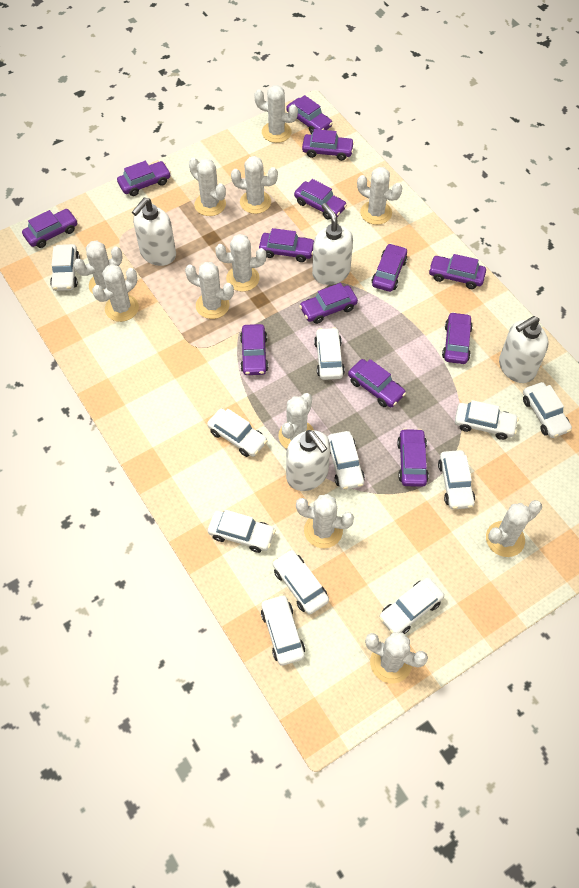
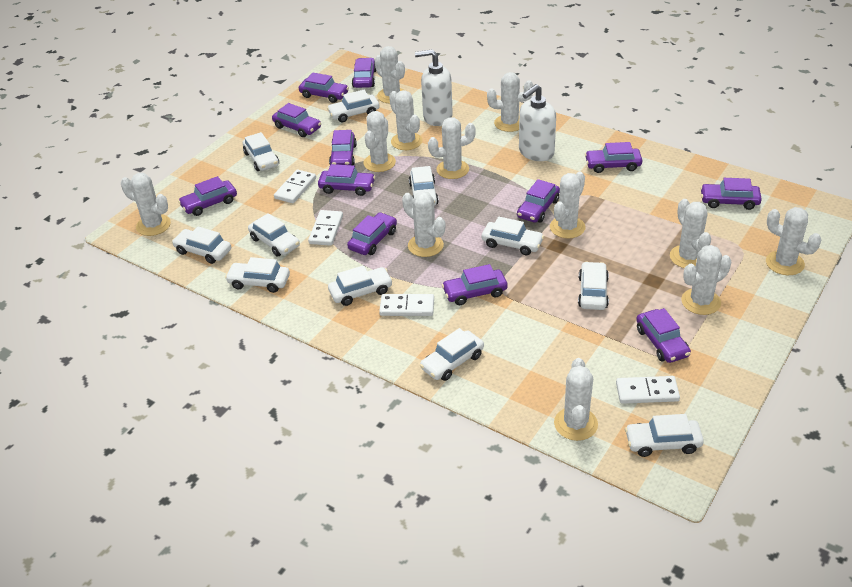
purple car: 13 -> 12
white domino: 0 -> 4
white soap dispenser: 4 -> 2

